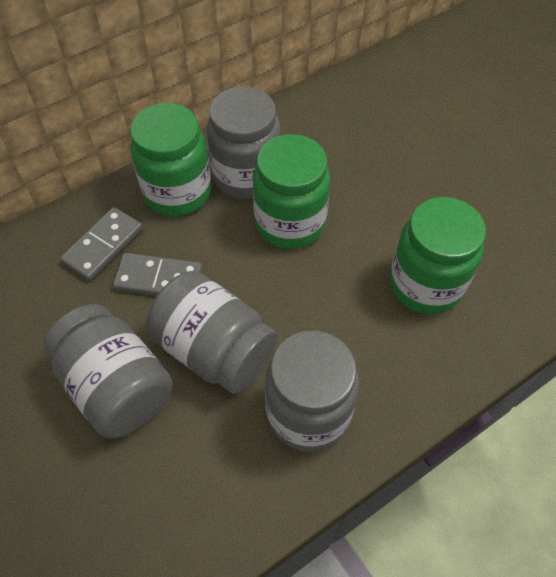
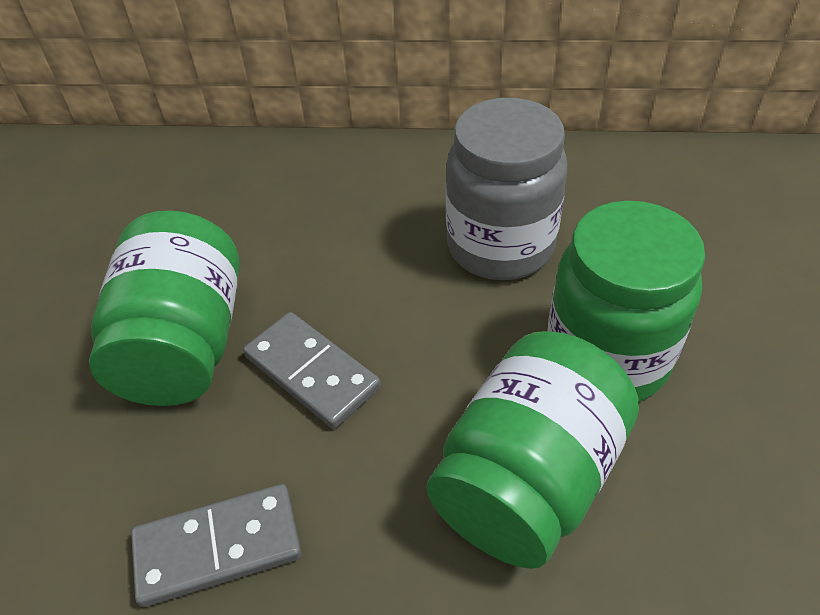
grey jar: 4 -> 1

